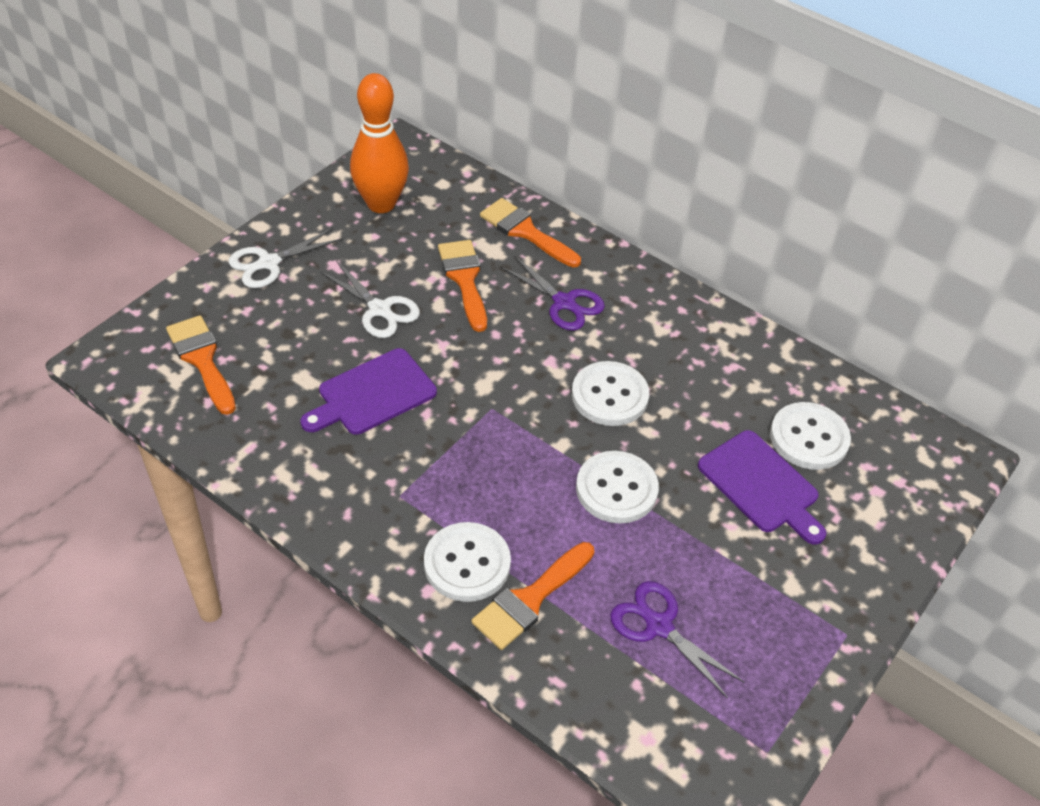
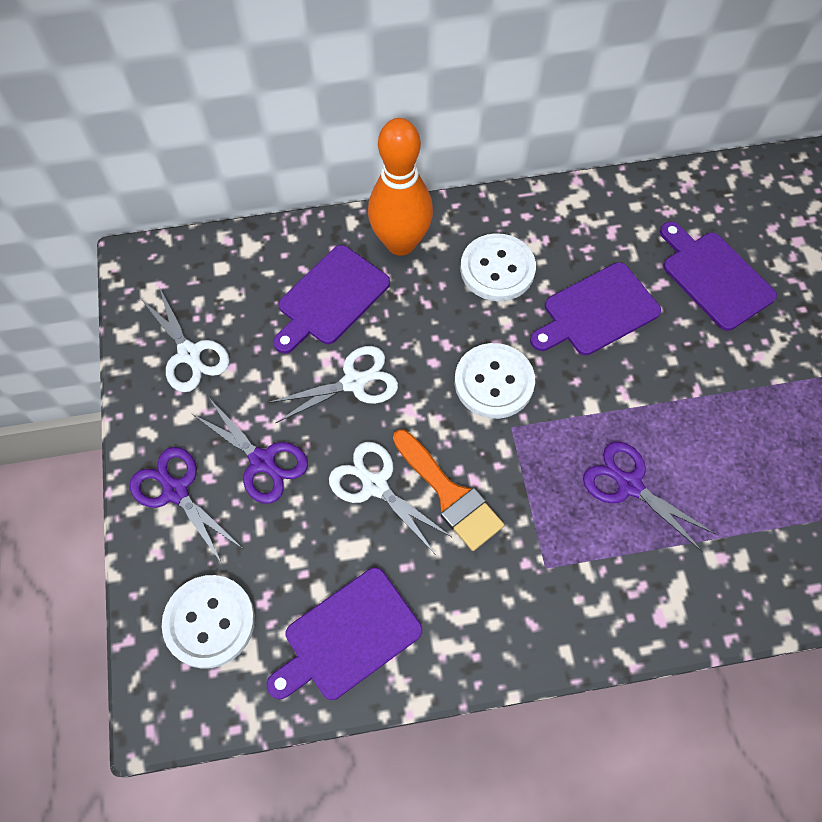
orange brush: 4 -> 1
purple cutting board: 2 -> 4
purple scissors: 2 -> 3
white button: 4 -> 3
white scissors: 2 -> 3

